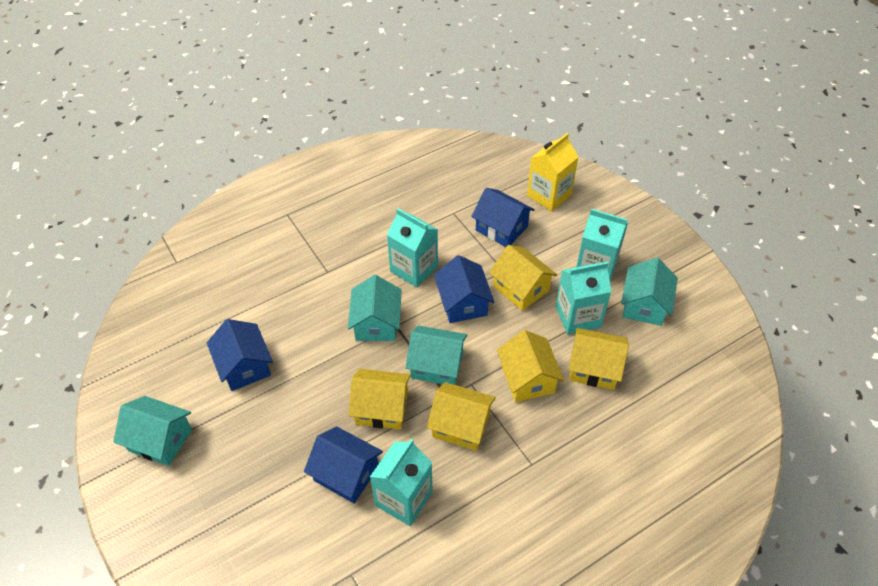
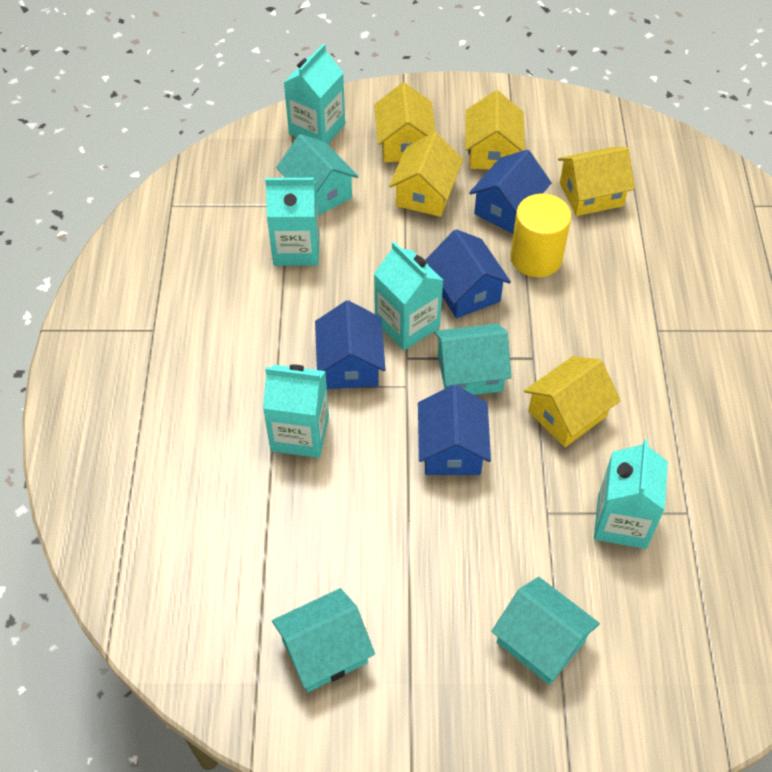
turquoise carton: 4 -> 5
yellow carton: 1 -> 0
yellow cylinder: 0 -> 1

